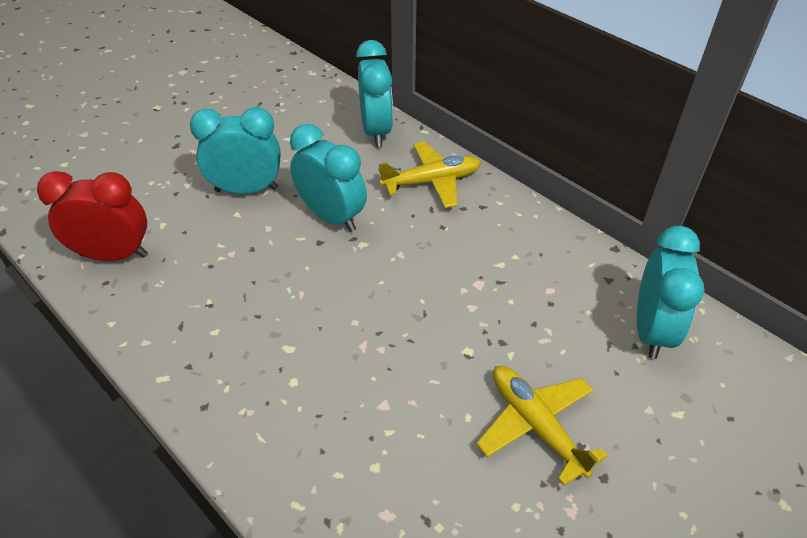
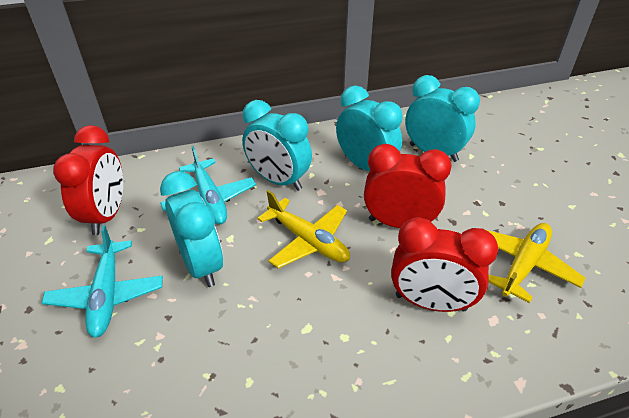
red clock: 1 -> 3
turquoise plane: 0 -> 2

